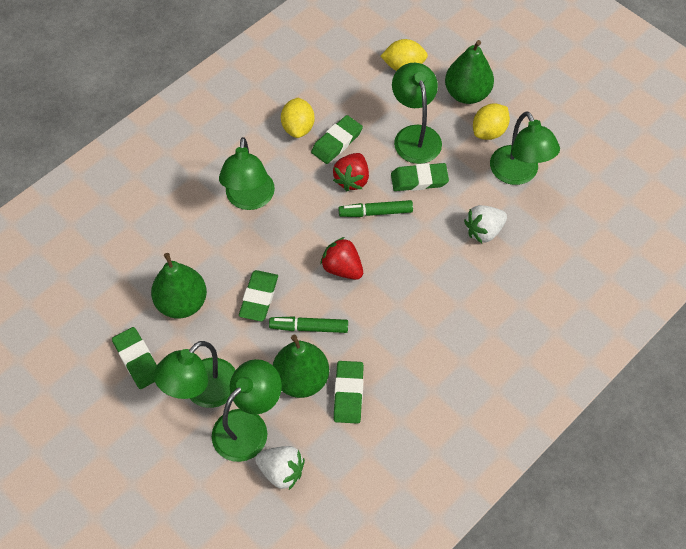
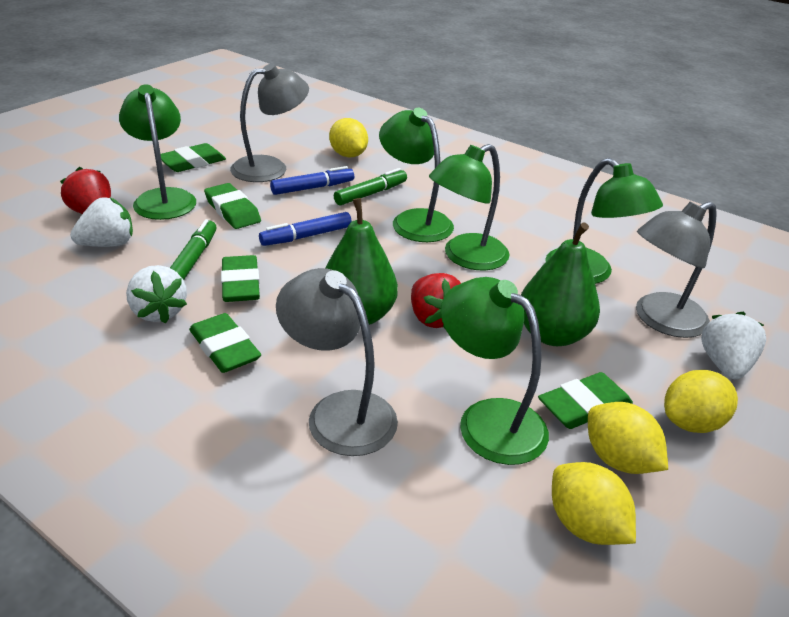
blue marker: 0 -> 2
green pear: 3 -> 2
grey lamp: 0 -> 3
white strawberry: 2 -> 3
yellow lemon: 3 -> 4

